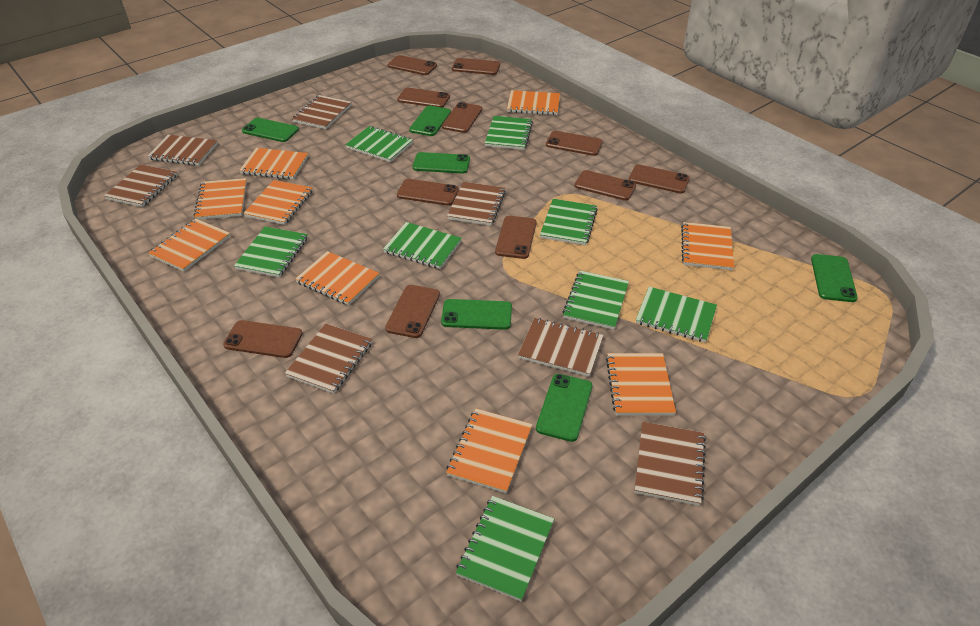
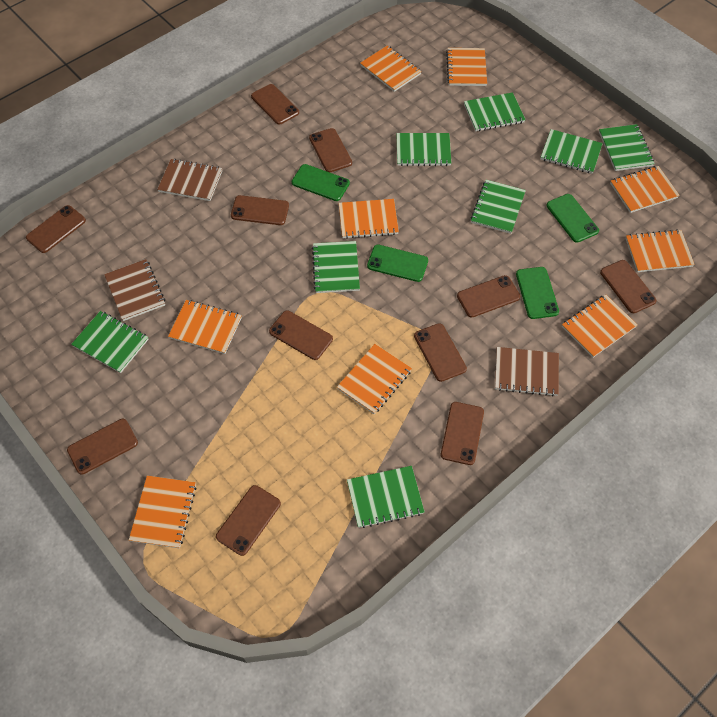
brown notebook: 7 -> 3
green phone: 6 -> 4

